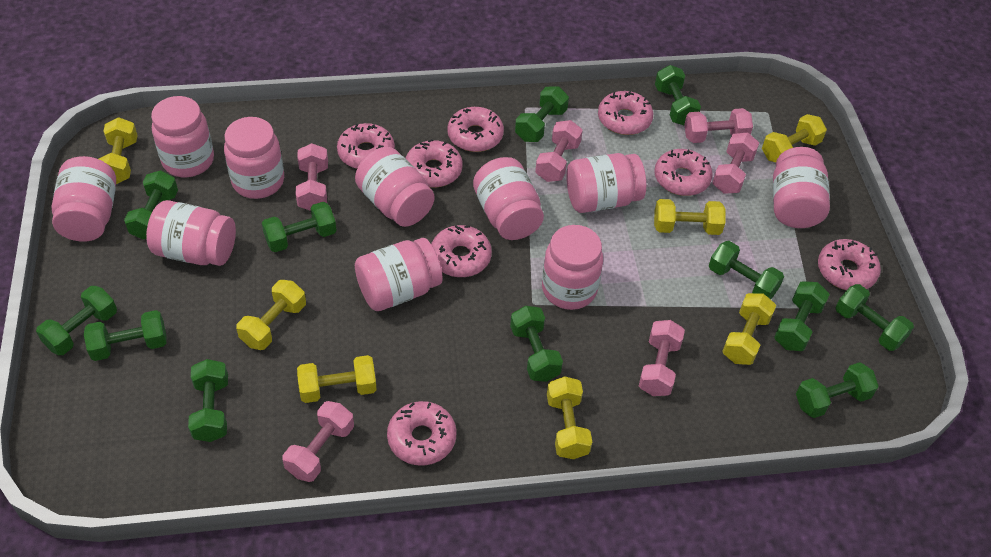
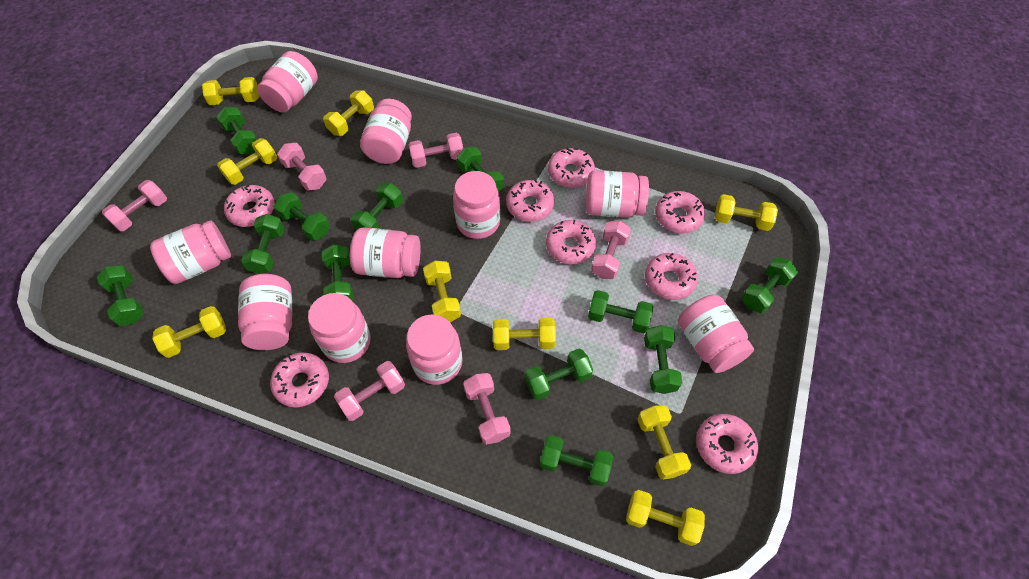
yellow dumbbell: 7 -> 9

